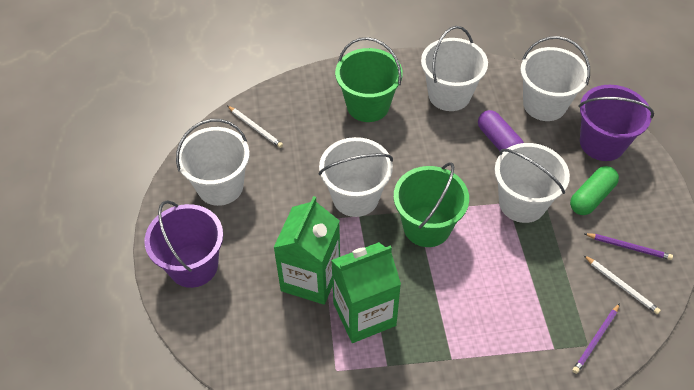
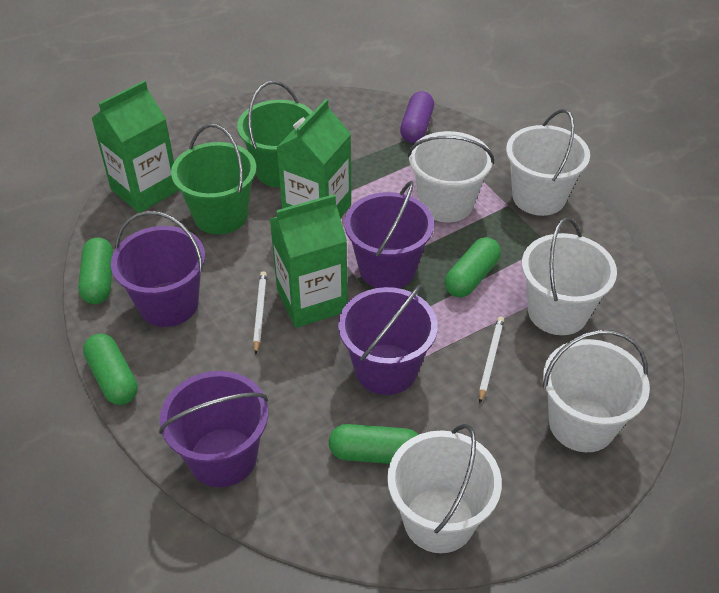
green capsule: 1 -> 4
green carton: 2 -> 3
purple bucket: 2 -> 4
purple pencil: 2 -> 0

